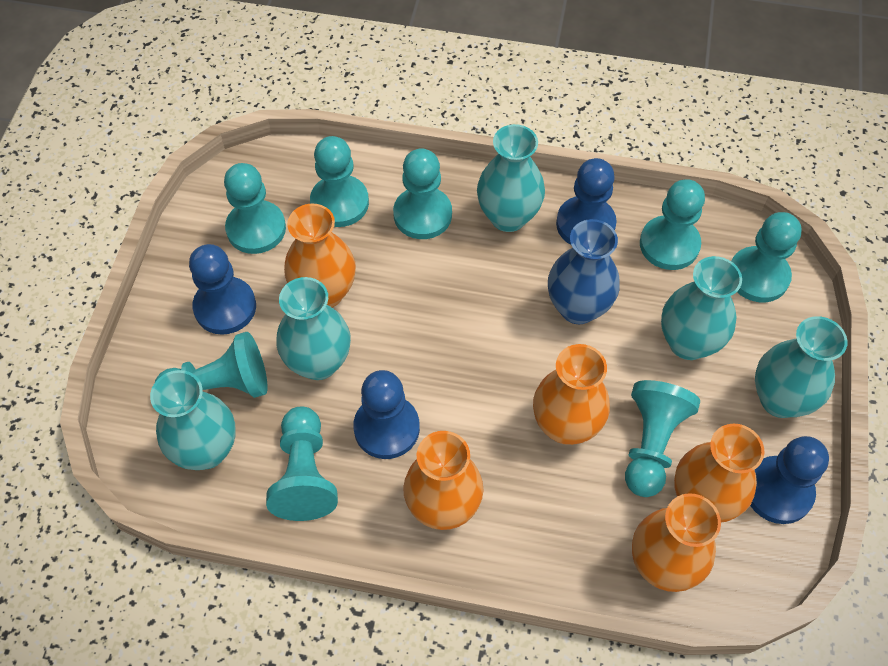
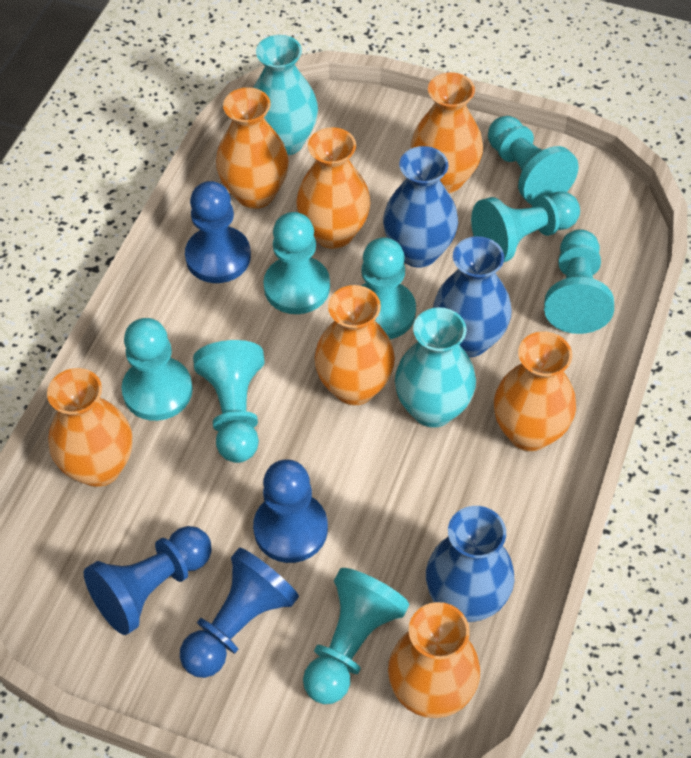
blue vase: 1 -> 3
orange vase: 5 -> 7
turquoise vase: 5 -> 2

